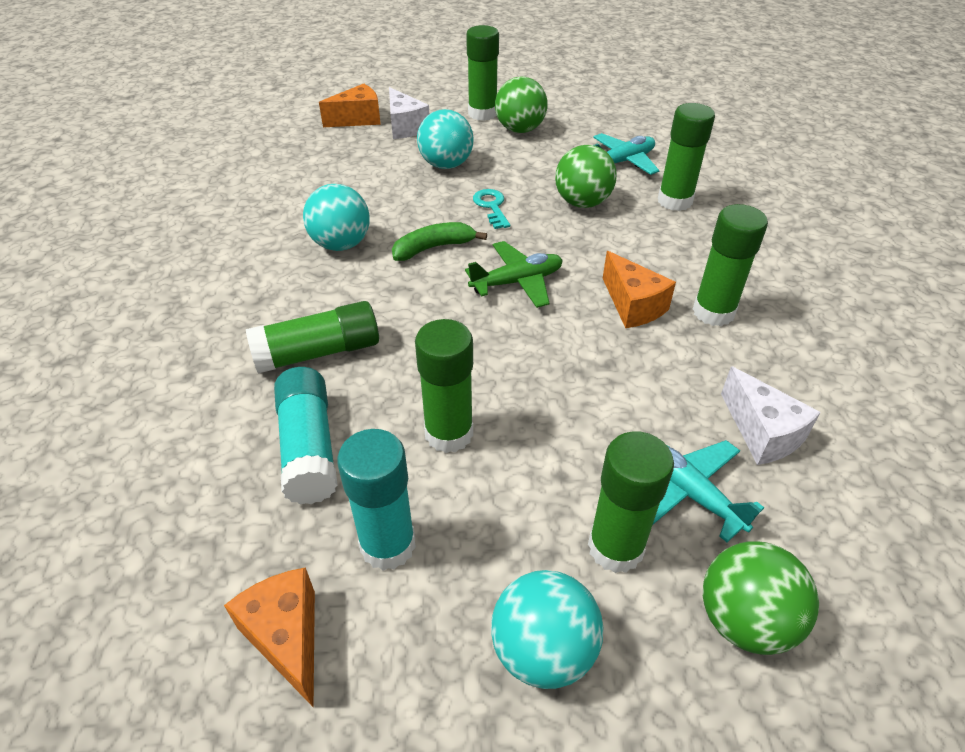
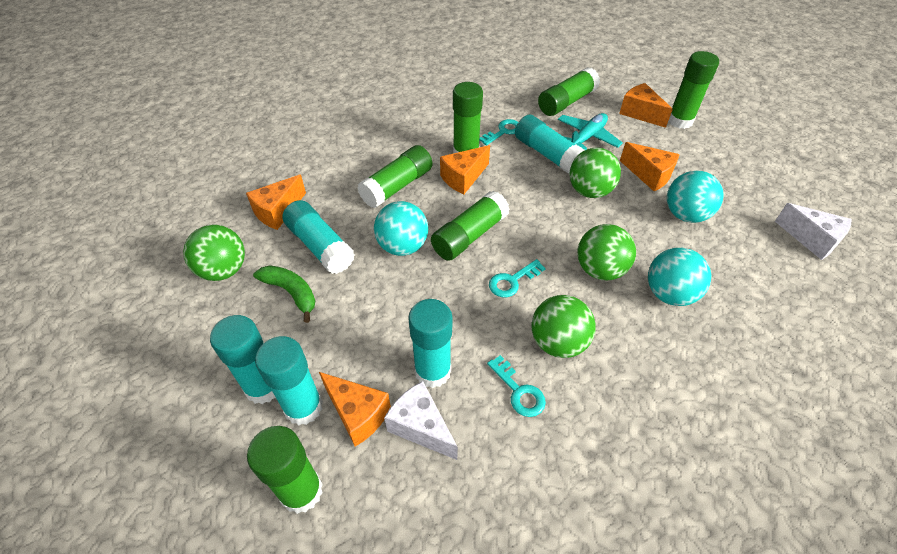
green ball: 3 -> 4
green plane: 1 -> 0
orange cheese: 3 -> 5
turquoise glue stick: 2 -> 5
turquoise key: 1 -> 3
turquoise plane: 2 -> 1

